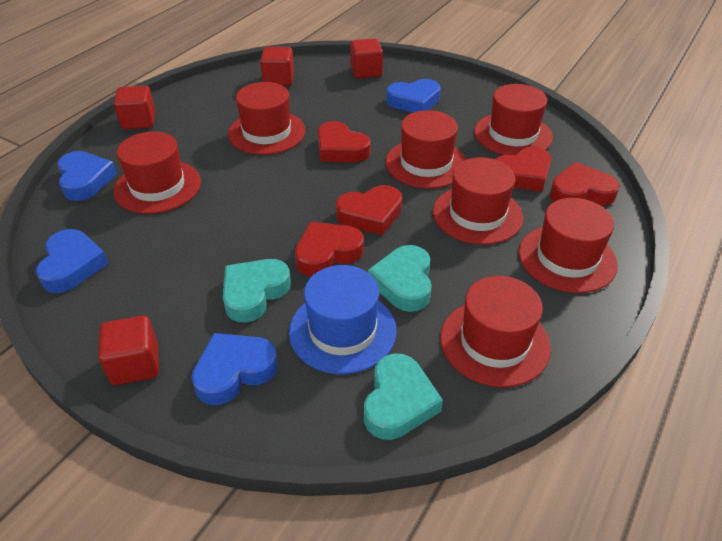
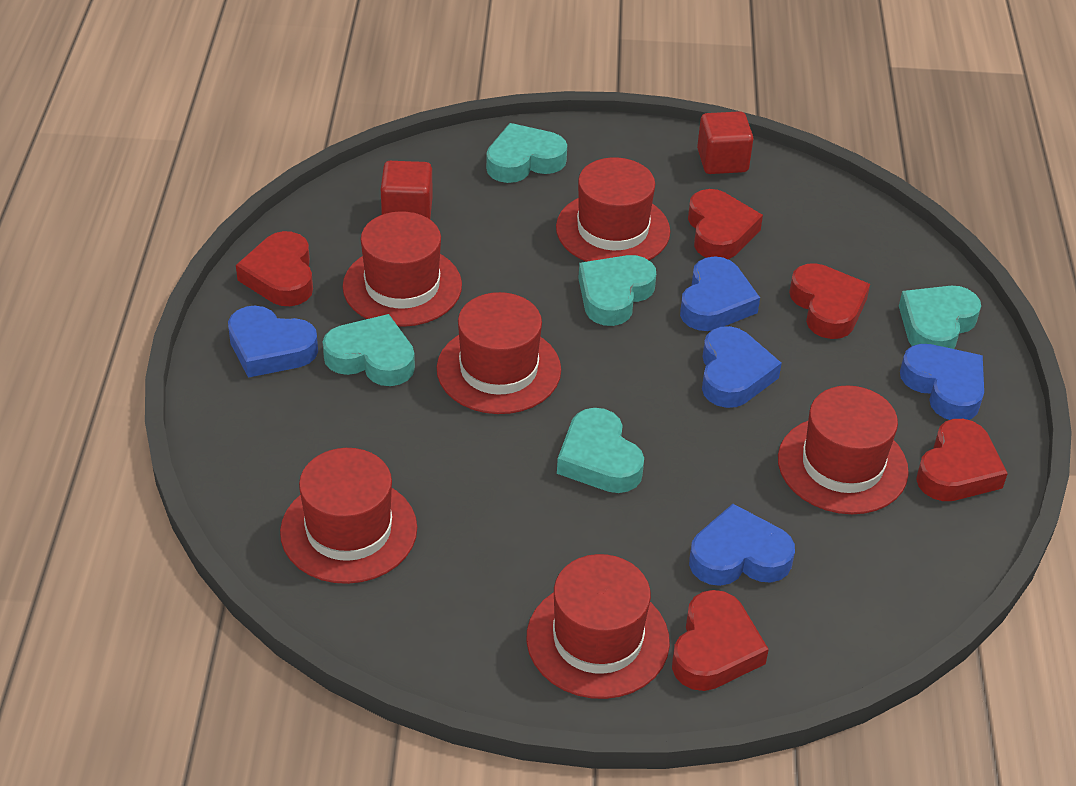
blue hat: 1 -> 0
blue heart: 4 -> 5
red cube: 4 -> 2
red hat: 7 -> 6
turquoise heart: 3 -> 5

